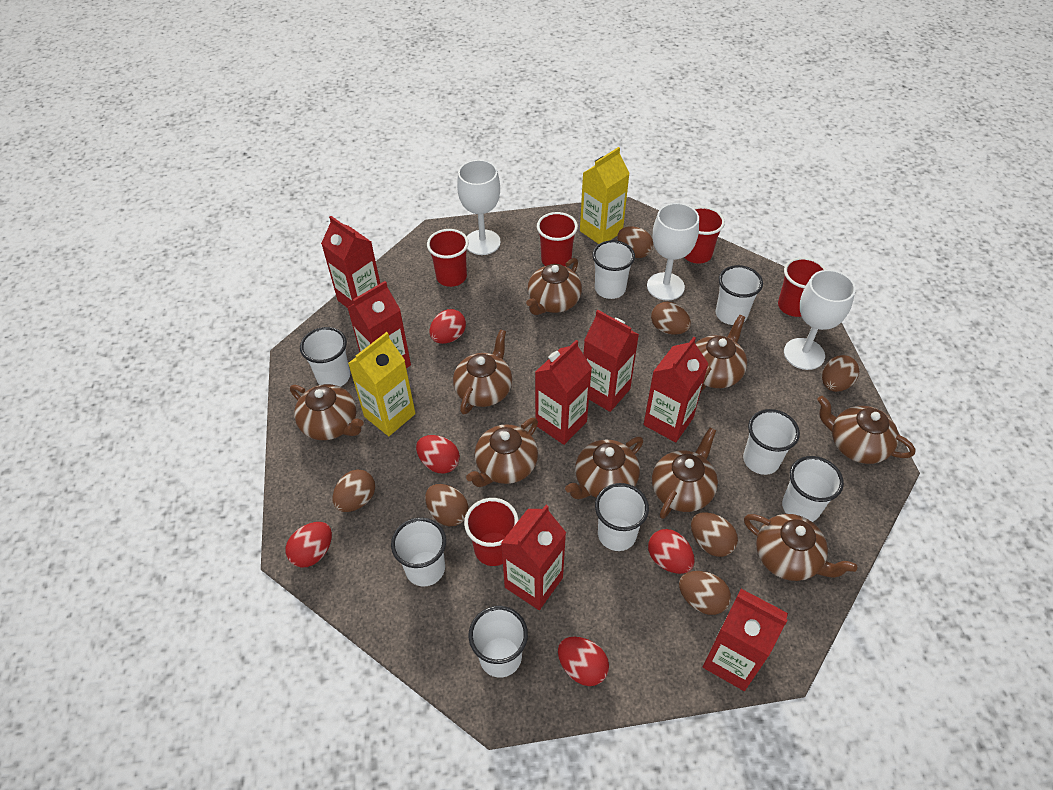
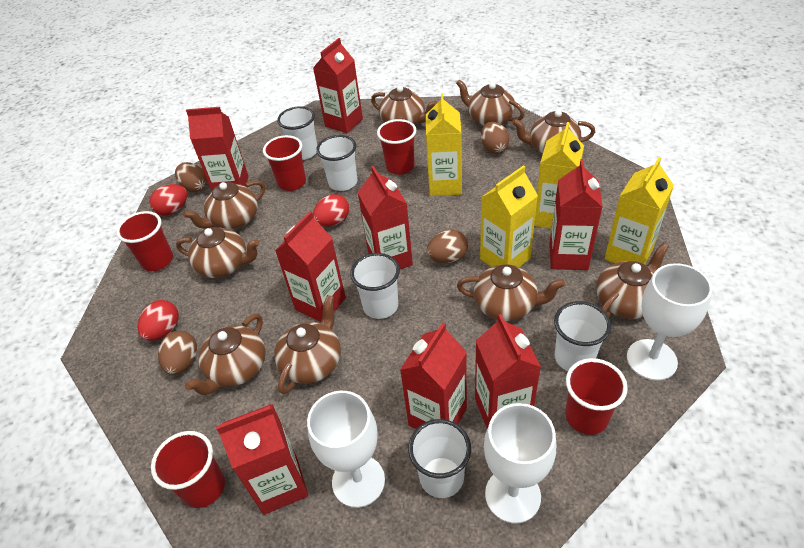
brown egg: 7 -> 4
red carton: 7 -> 8
red egg: 5 -> 3
white cup: 8 -> 5
yellow carton: 2 -> 4

